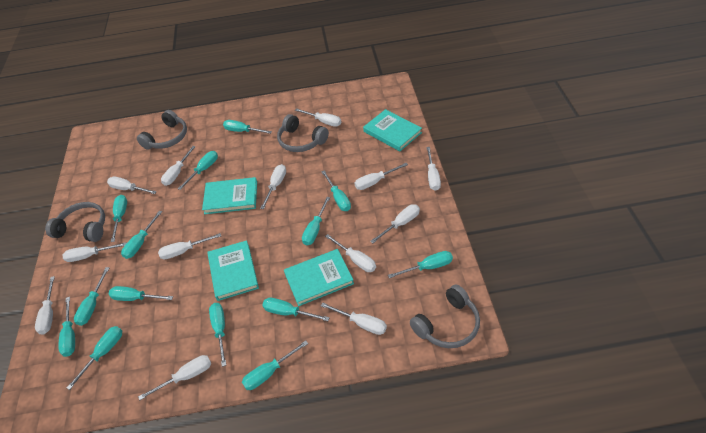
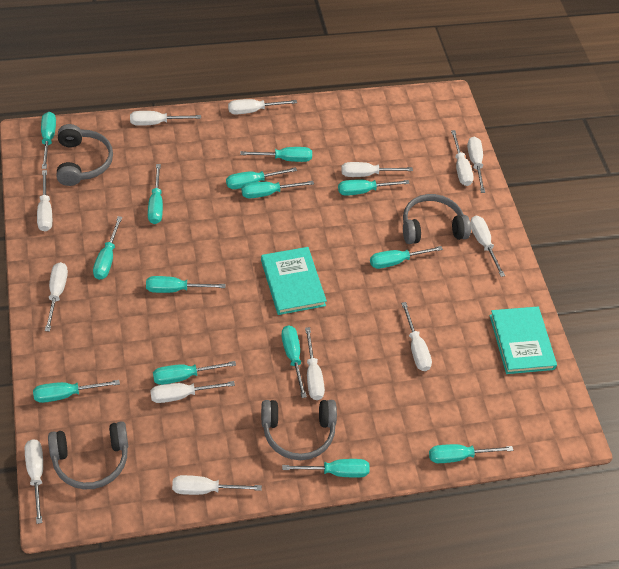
turquoise book: 4 -> 2

